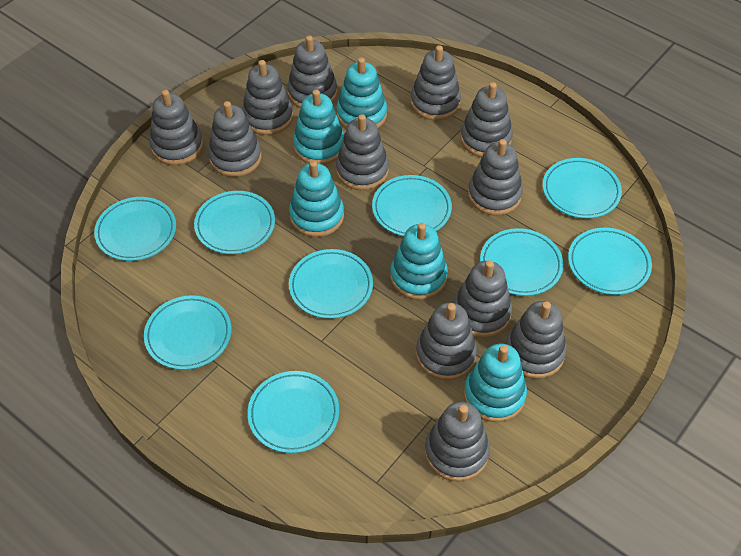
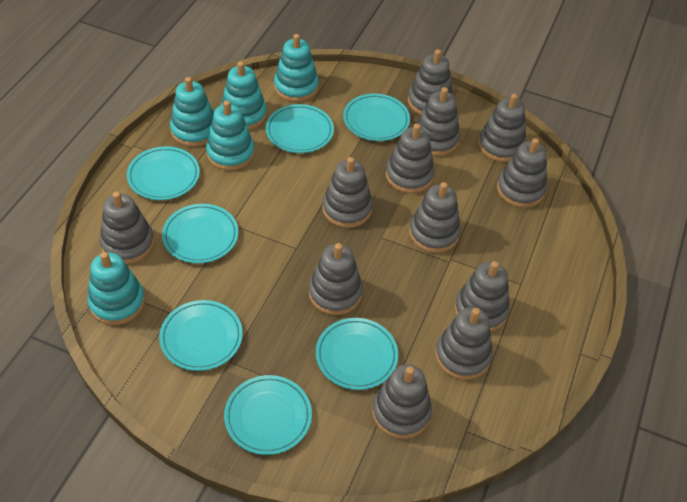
turquoise plate: 9 -> 7

